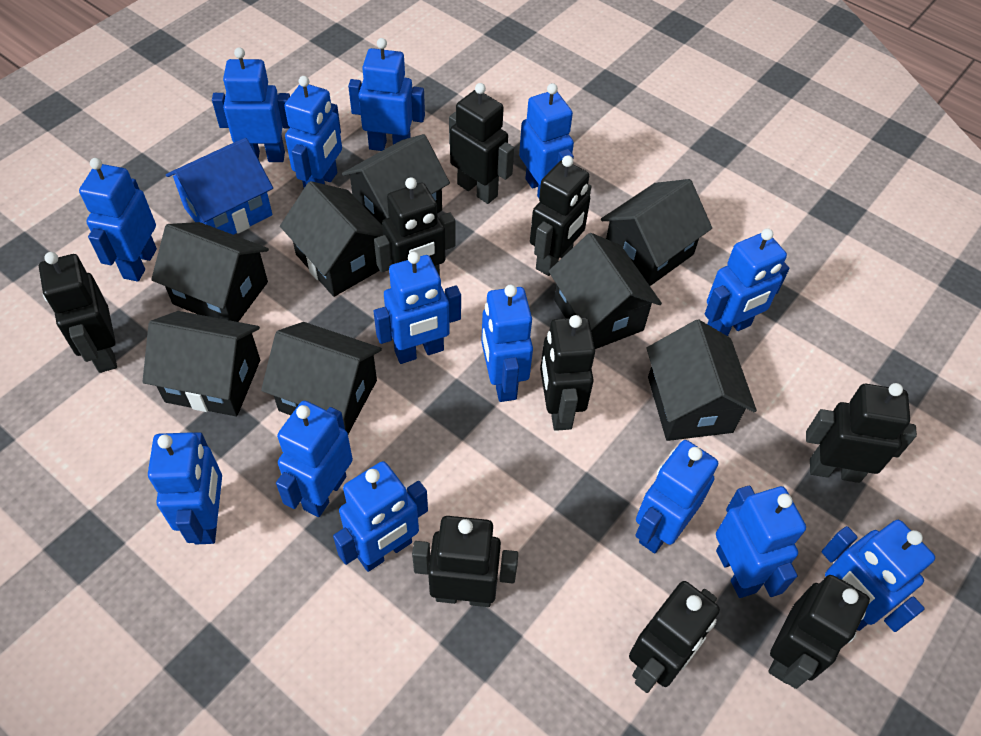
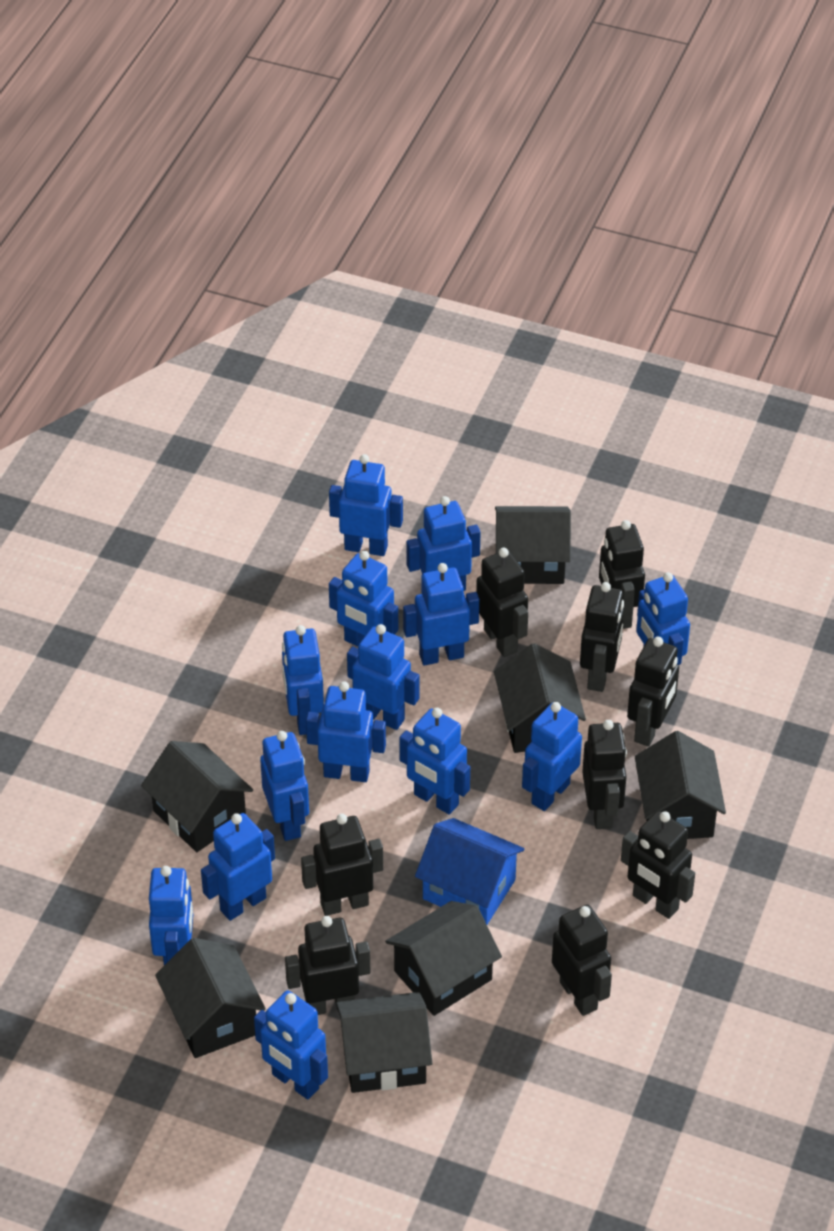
black house: 8 -> 7

